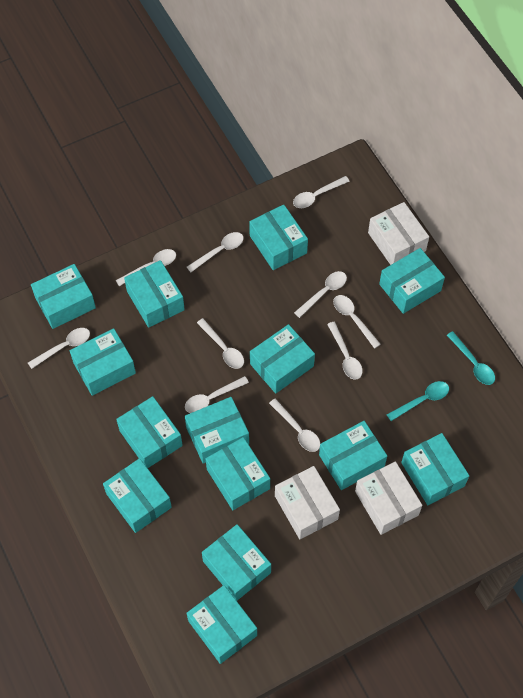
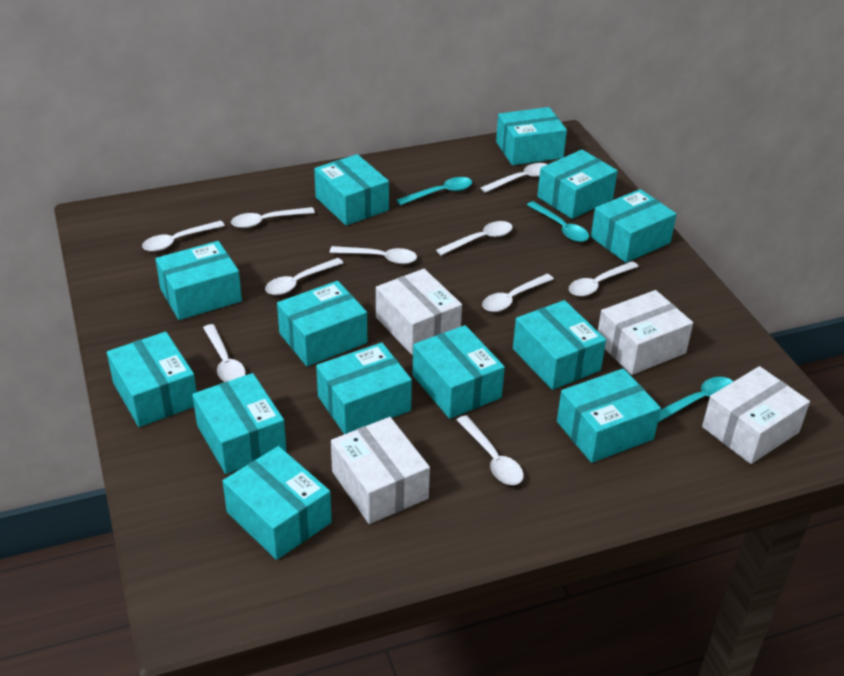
turquoise box: 14 -> 13
turquoise spoon: 2 -> 3
white box: 3 -> 4

